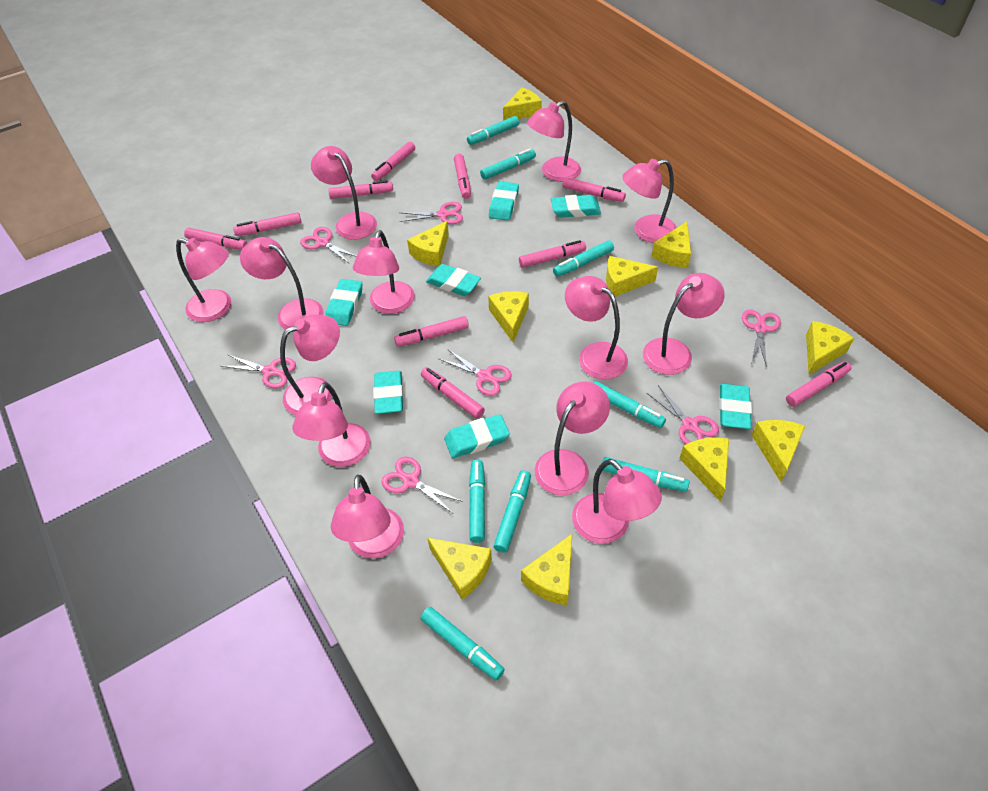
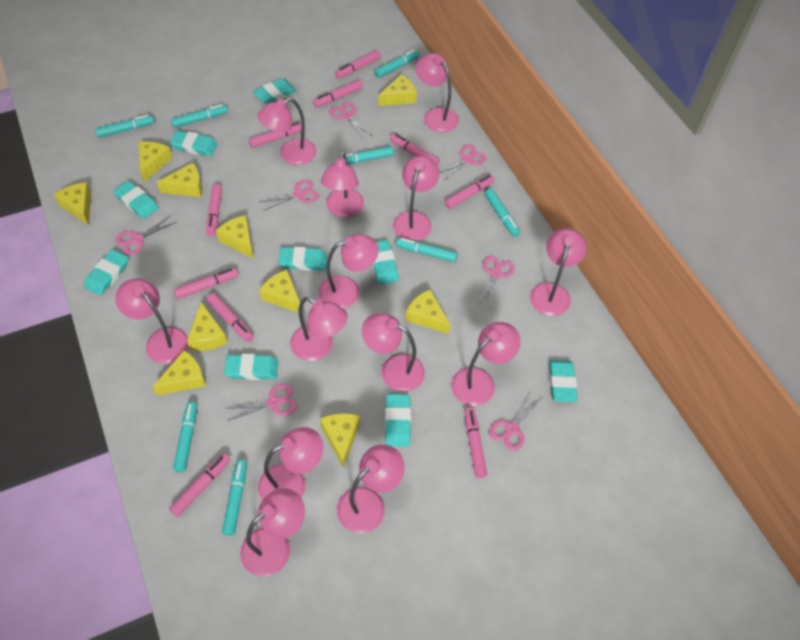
turquoise eraser: 7 -> 9

